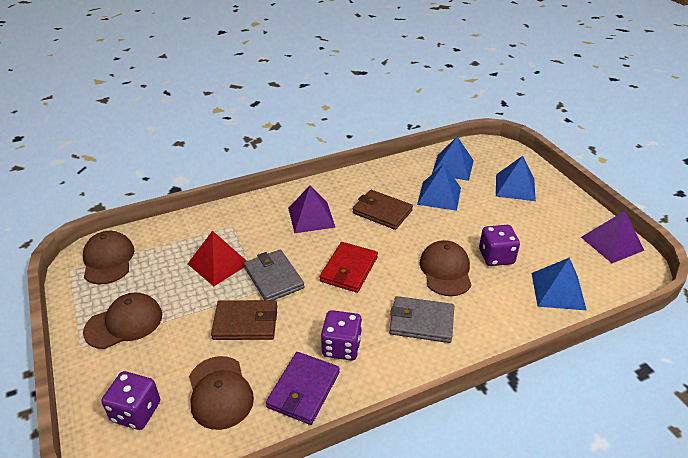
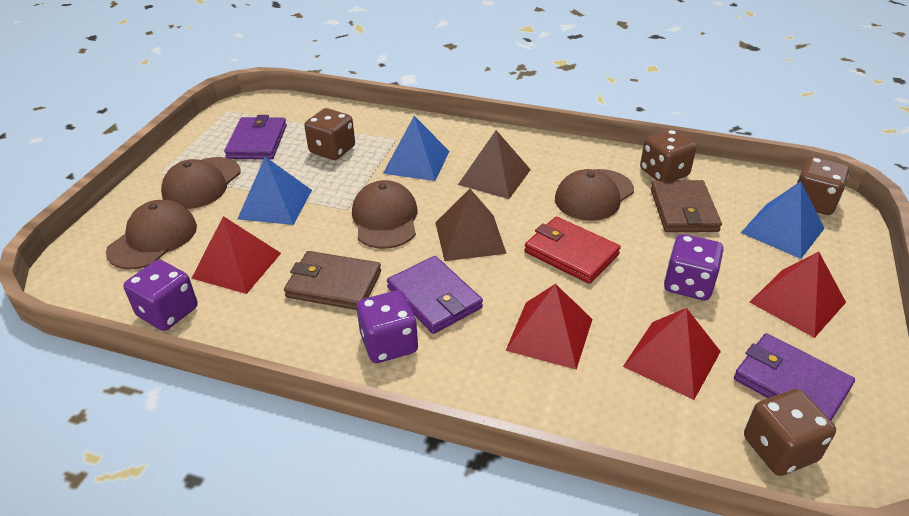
blue pyramid: 4 -> 3
brown dice: 0 -> 4
brown pyramid: 0 -> 2
grey wallet: 2 -> 0
purple pyramid: 2 -> 0
purple wallet: 1 -> 3
red pyramid: 1 -> 4

